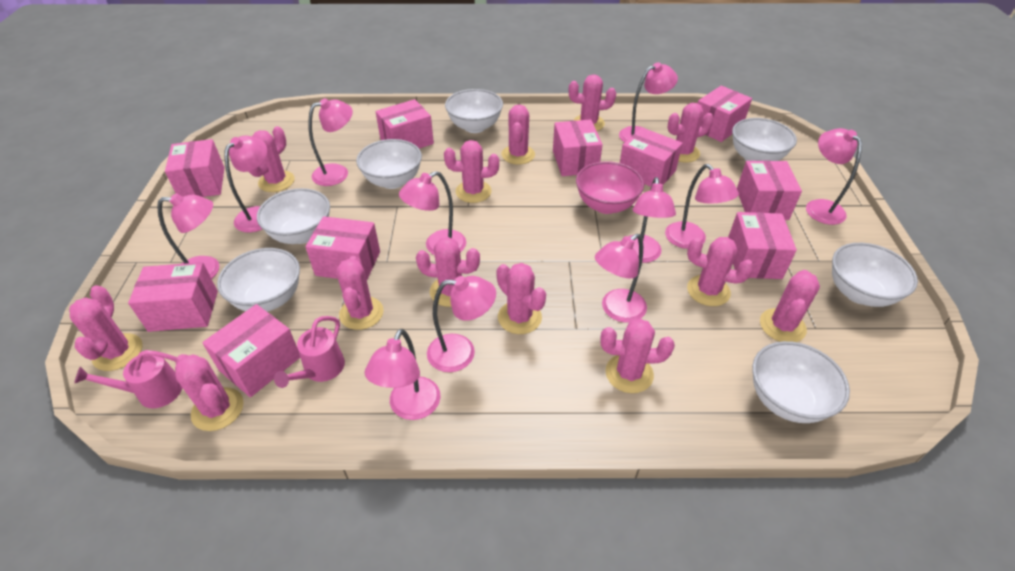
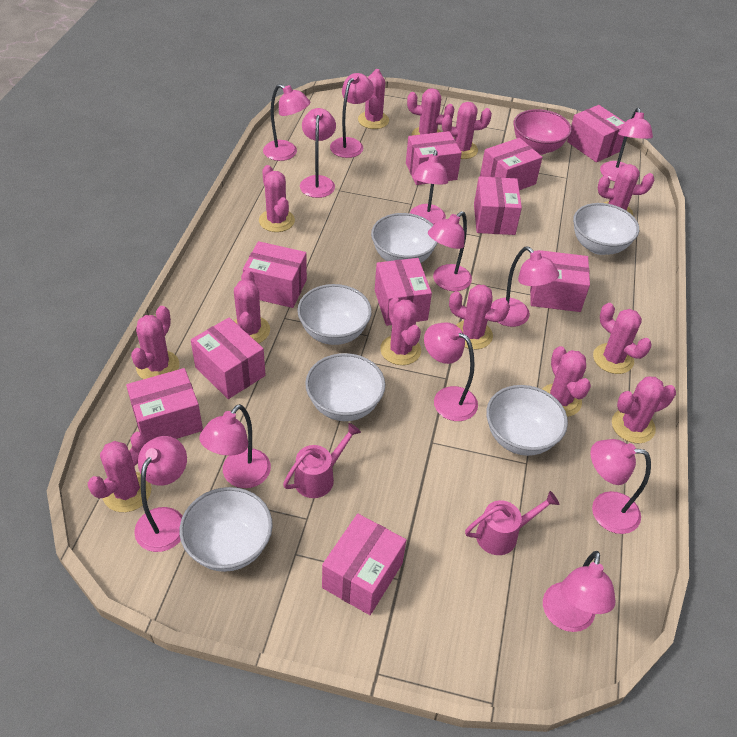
pink lamp: 11 -> 12
white bowl: 7 -> 6

